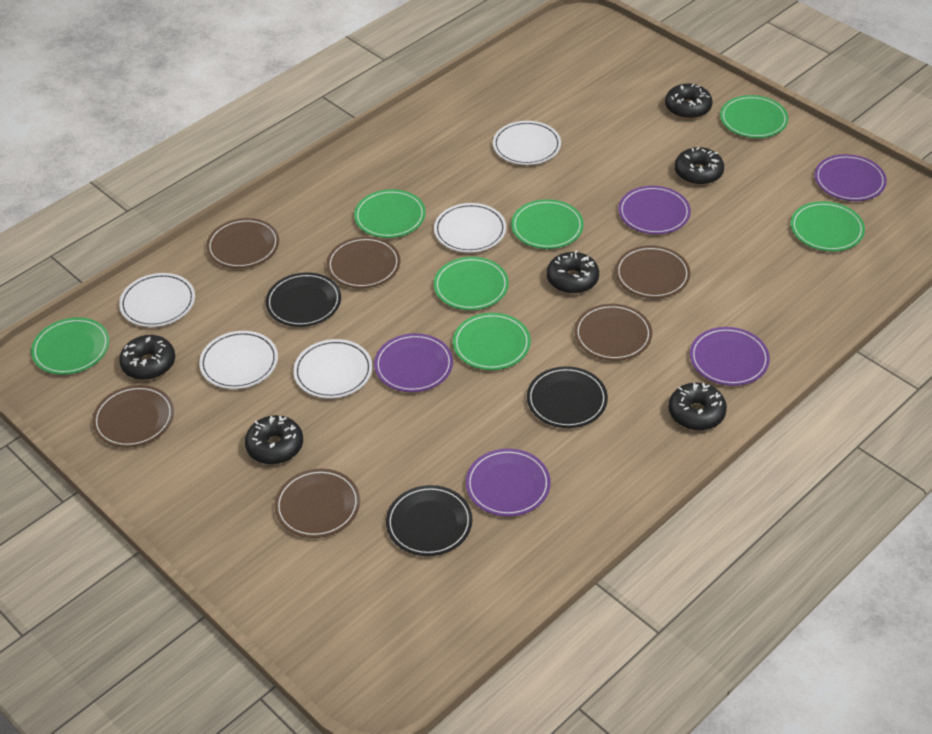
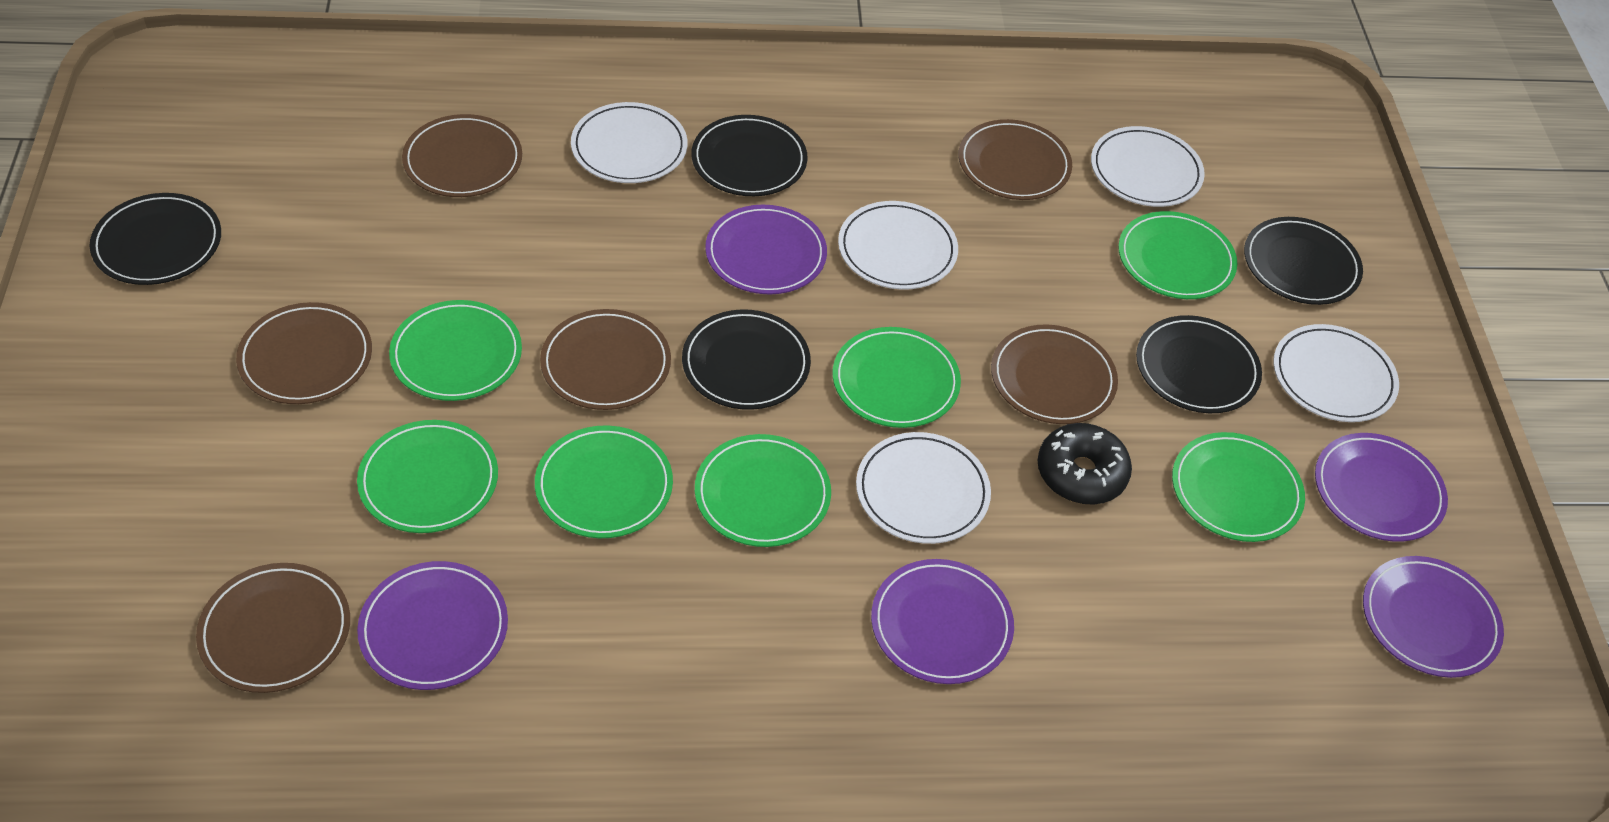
black donut: 6 -> 1
black plate: 3 -> 5

